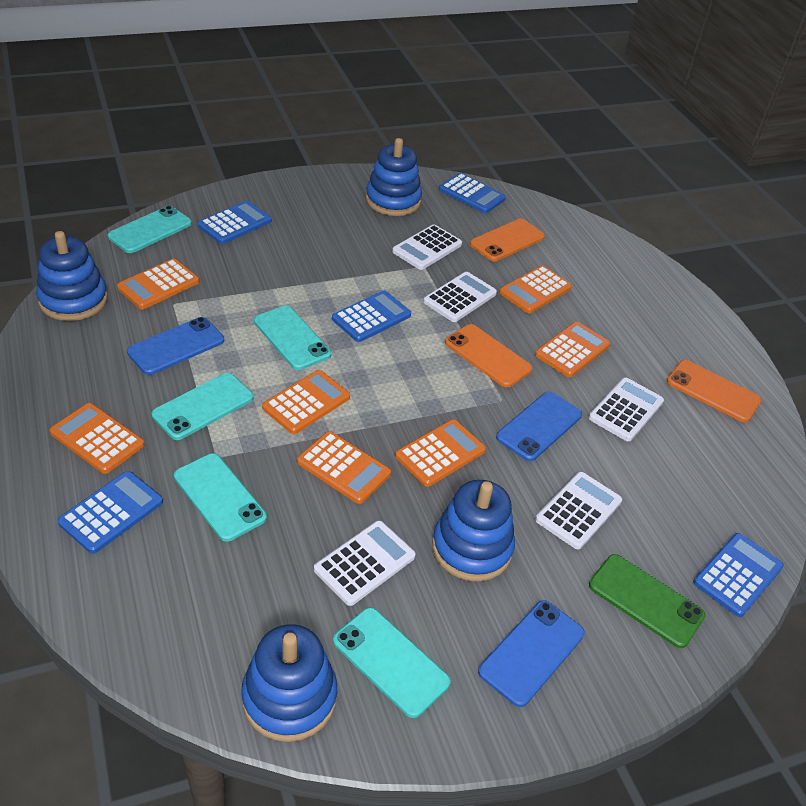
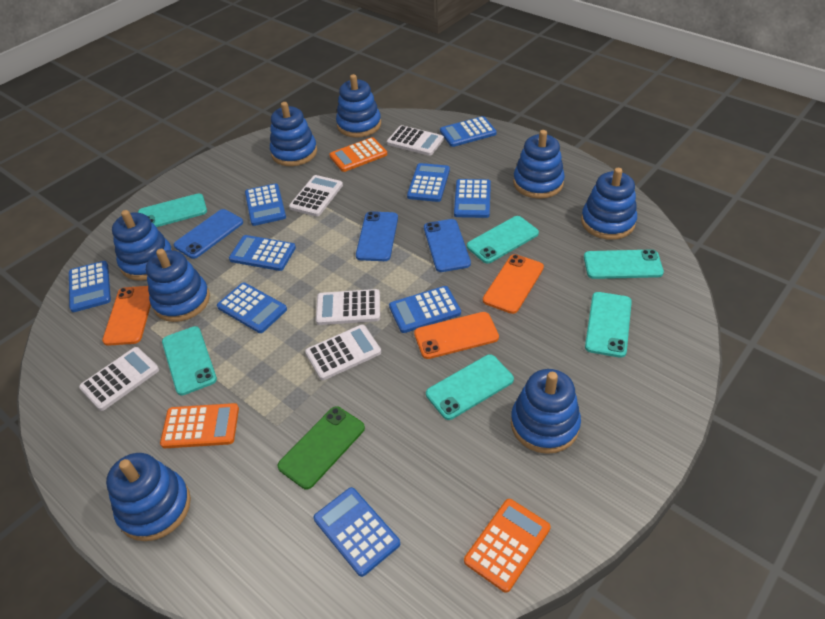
blue calculator: 5 -> 9
blue stacking toy: 4 -> 8
orange calculator: 7 -> 3
turquoise phone: 5 -> 6

